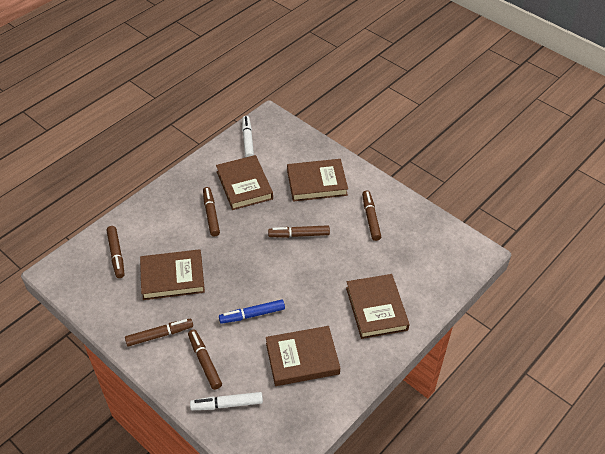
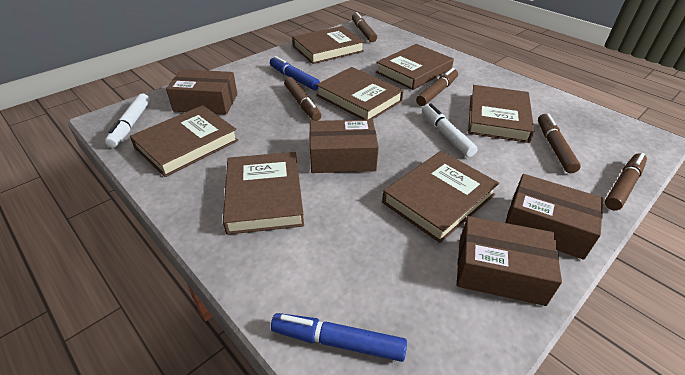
blue marker: 1 -> 2
brown book: 5 -> 7
brown box: 0 -> 4
brown marker: 6 -> 5

